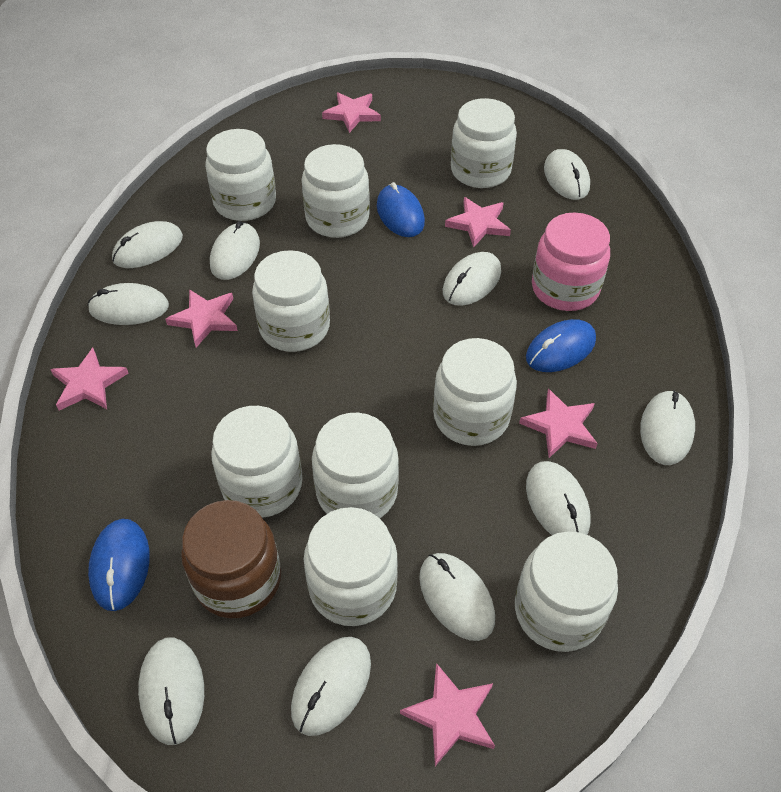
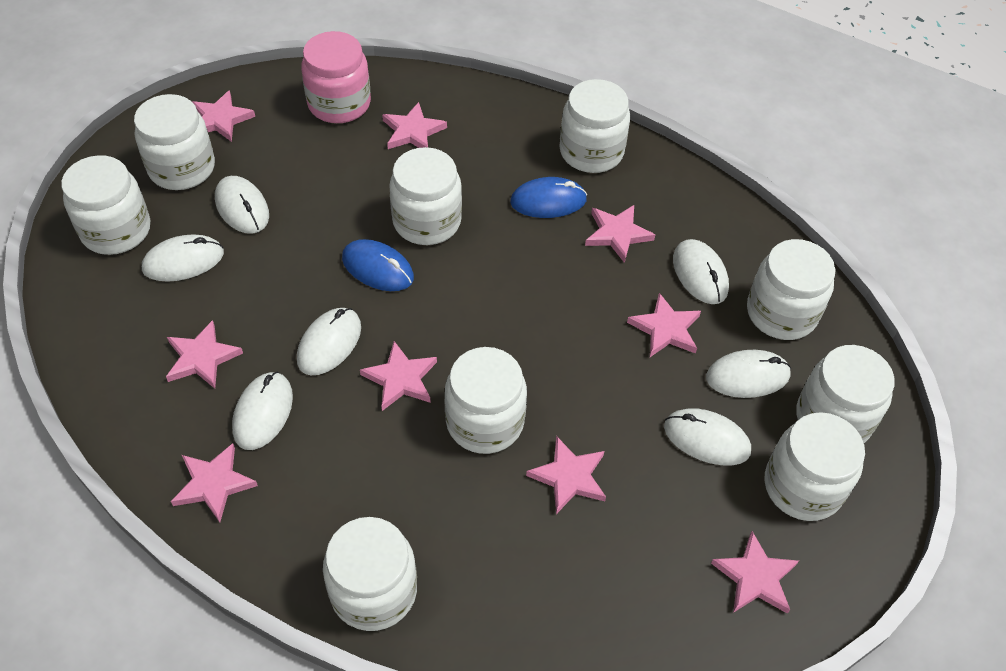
blue mouse: 3 -> 2
brown jar: 1 -> 0
pink star: 6 -> 9
white mouse: 10 -> 7

